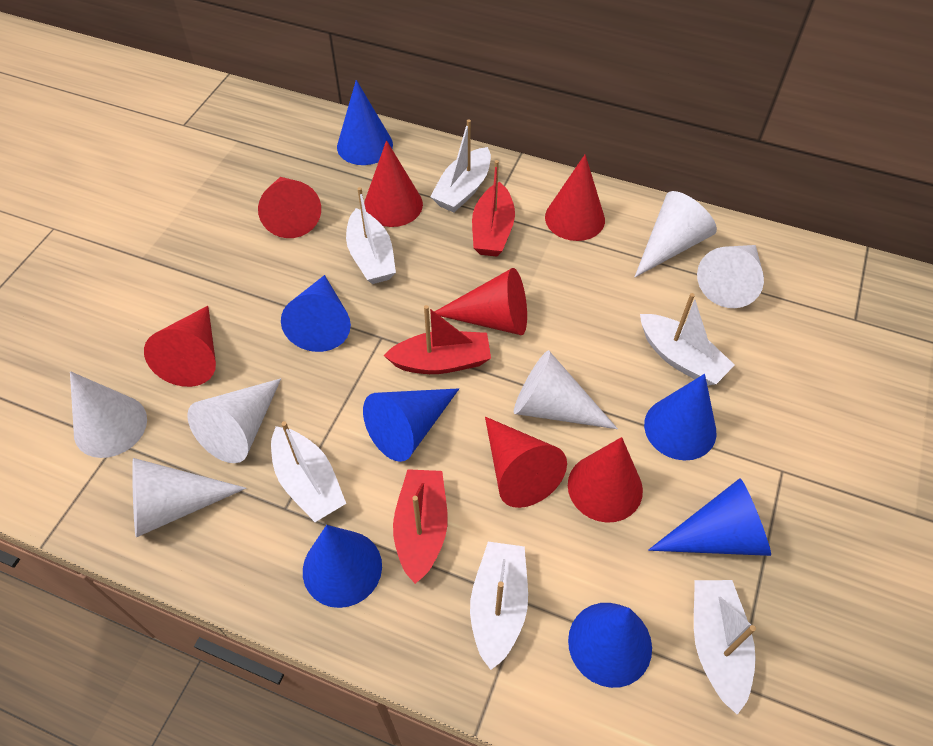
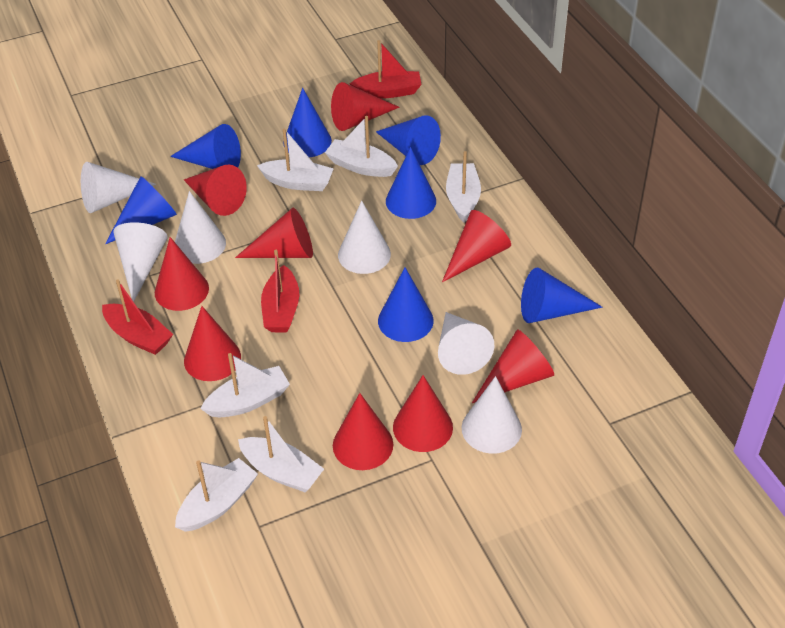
red cone: 7 -> 9

